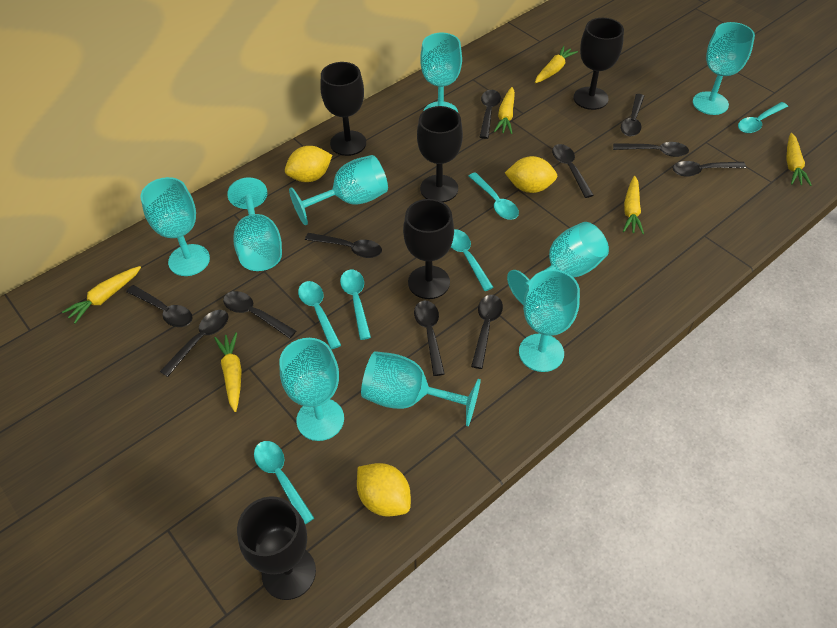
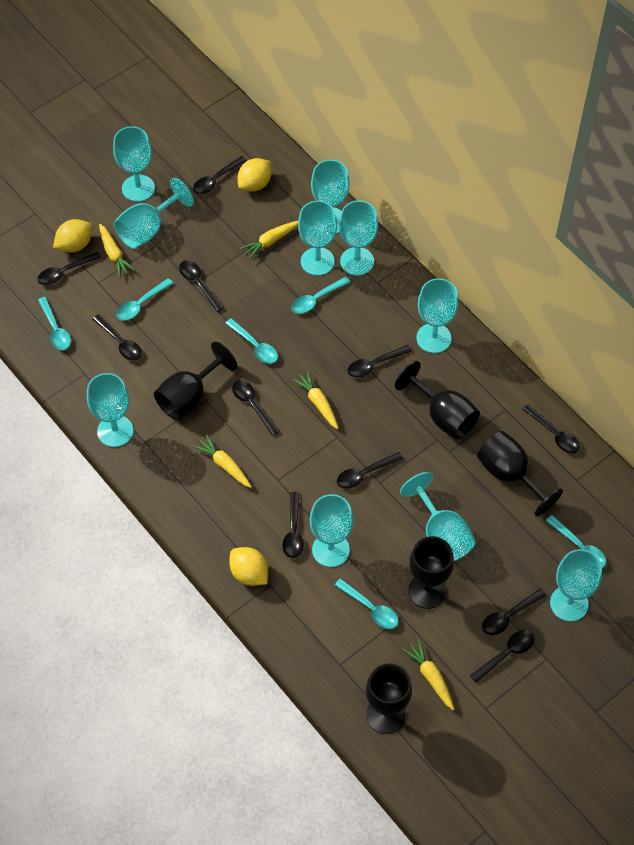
turquoise goblet: 9 -> 10
yellow carrot: 6 -> 5

